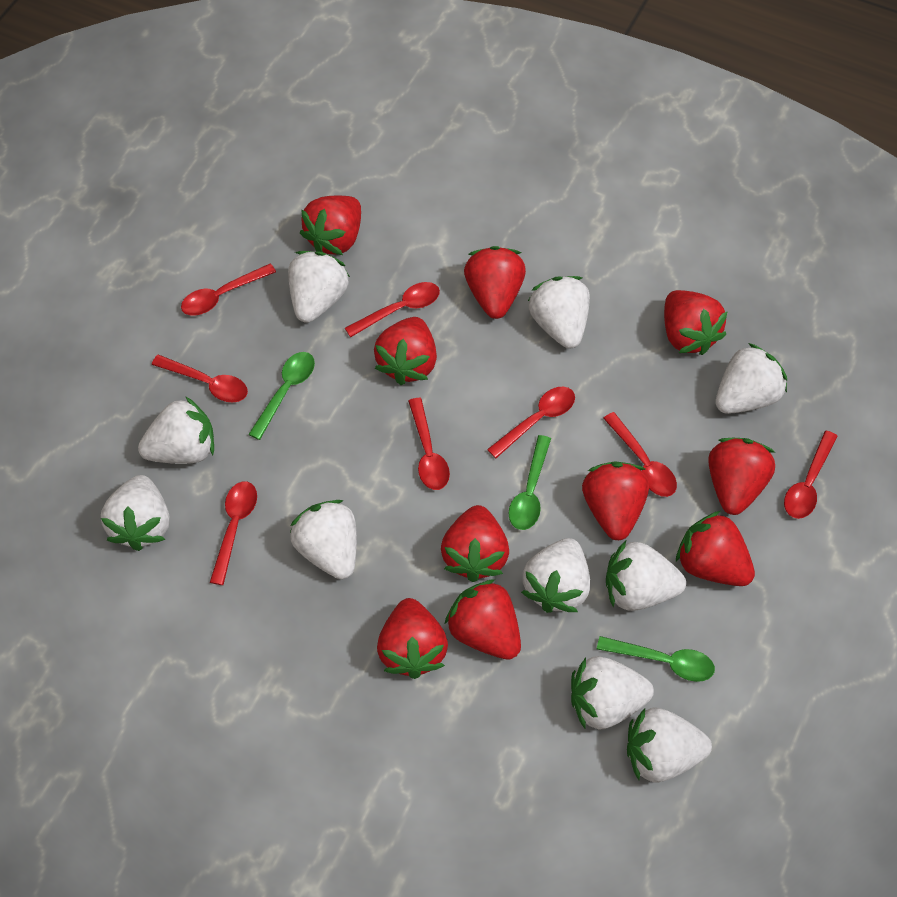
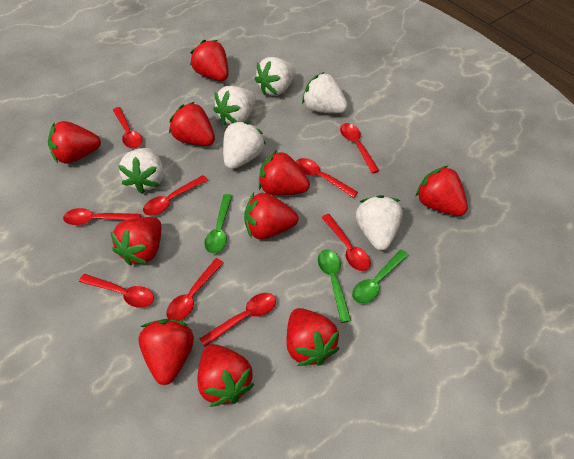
red spoon: 8 -> 9
white strawberry: 10 -> 6

